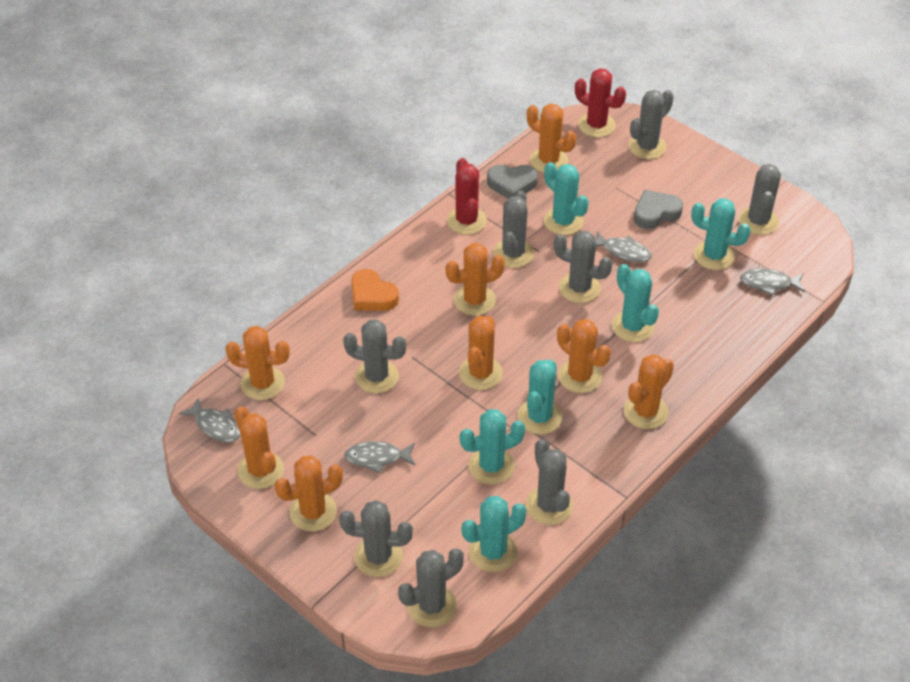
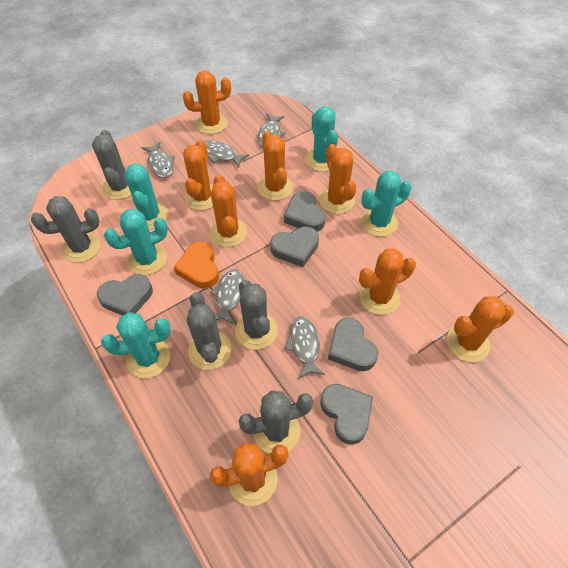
grey cactus: 8 -> 5
grey fish: 4 -> 5
grey heart: 2 -> 5
red cactus: 2 -> 0
turquoise cactus: 6 -> 5

